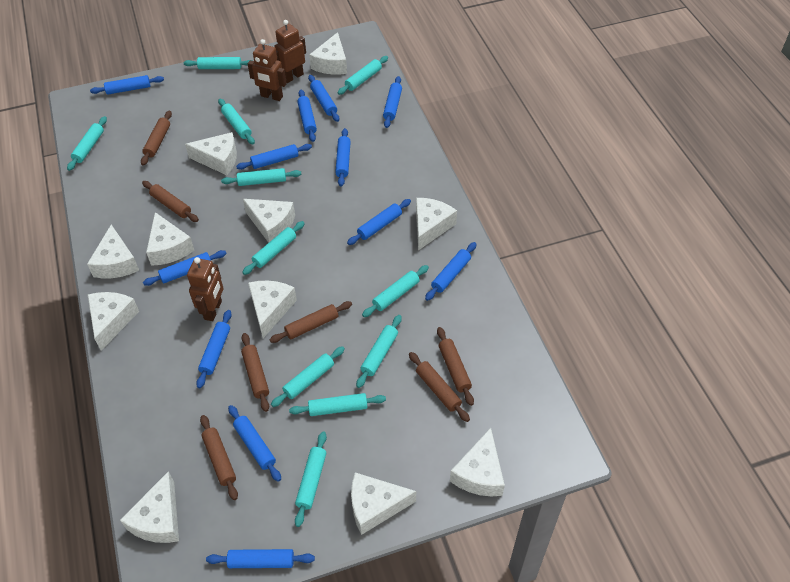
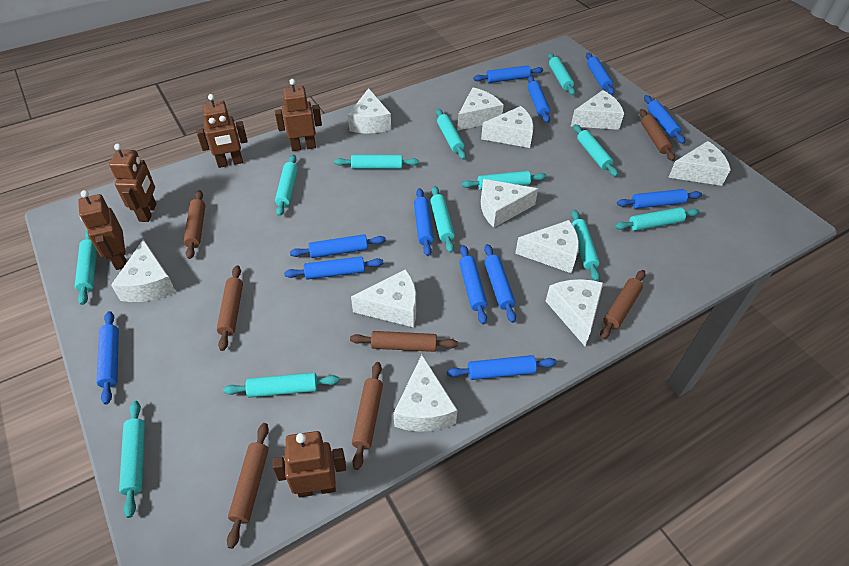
brown robot: 3 -> 5
turquoise rolling pin: 11 -> 12

